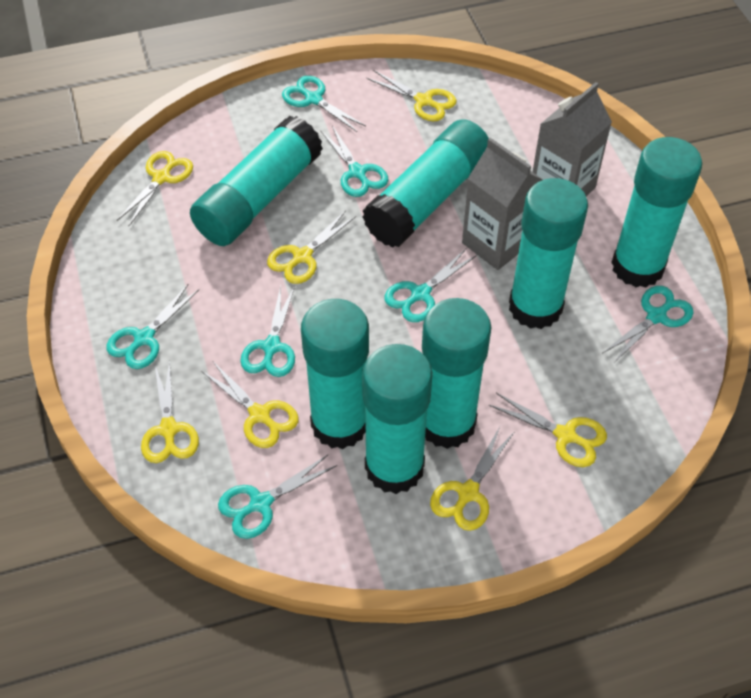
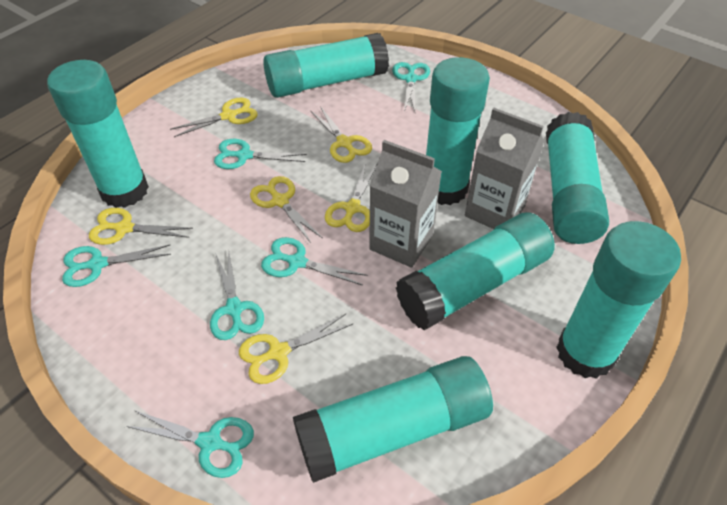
turquoise scissors: 7 -> 6
yellow scissors: 7 -> 6

